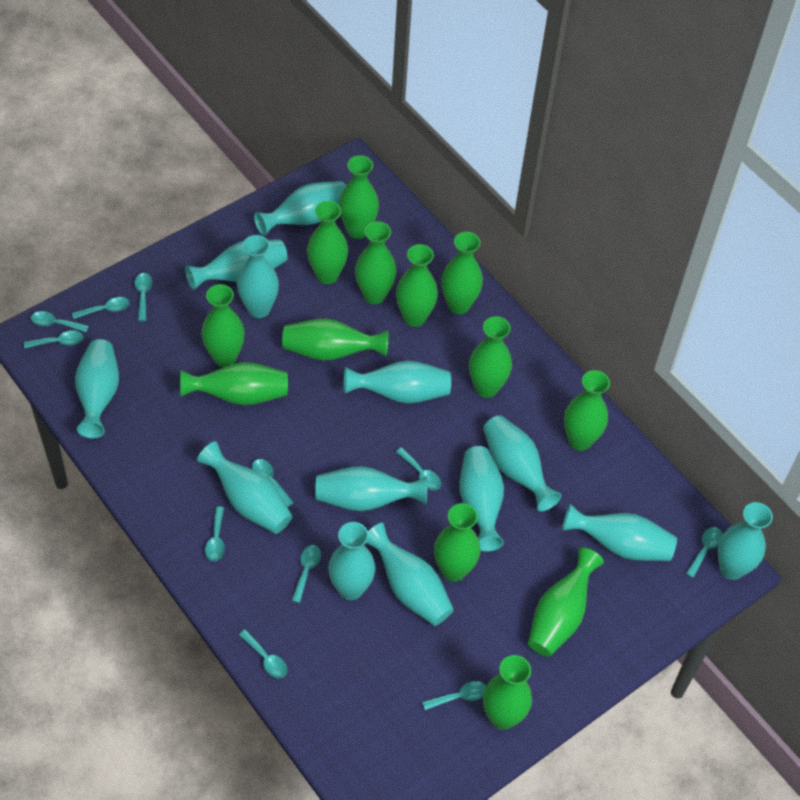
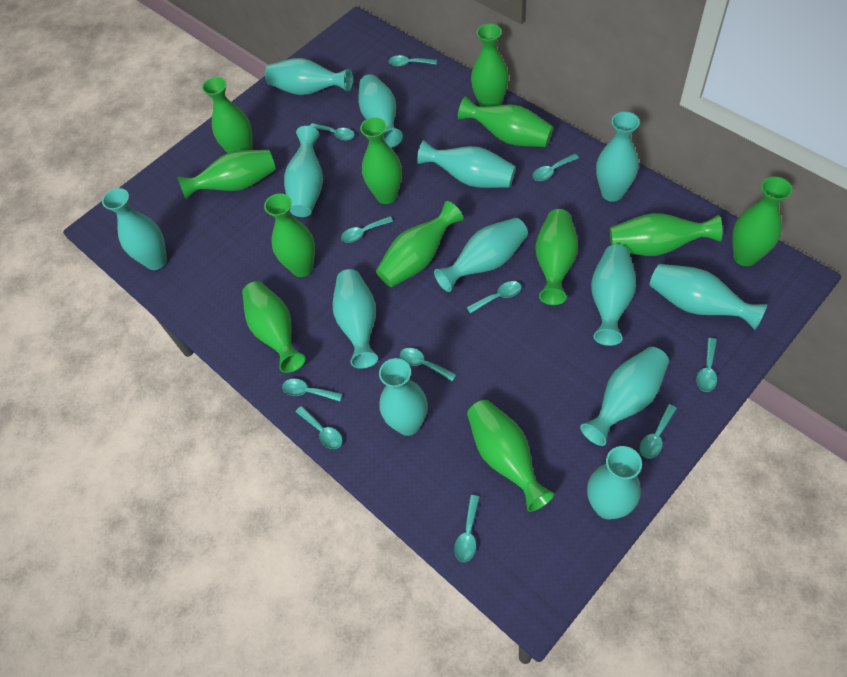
green vase: 13 -> 12

